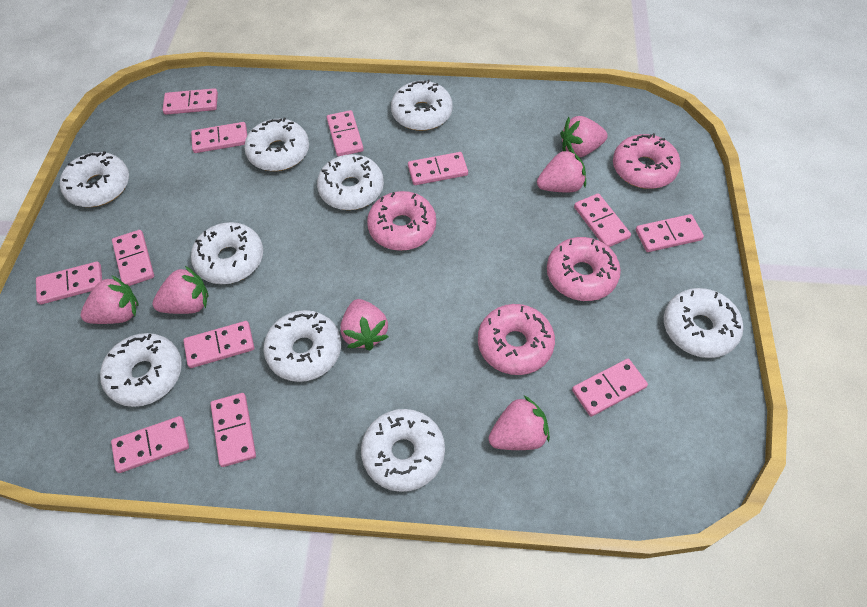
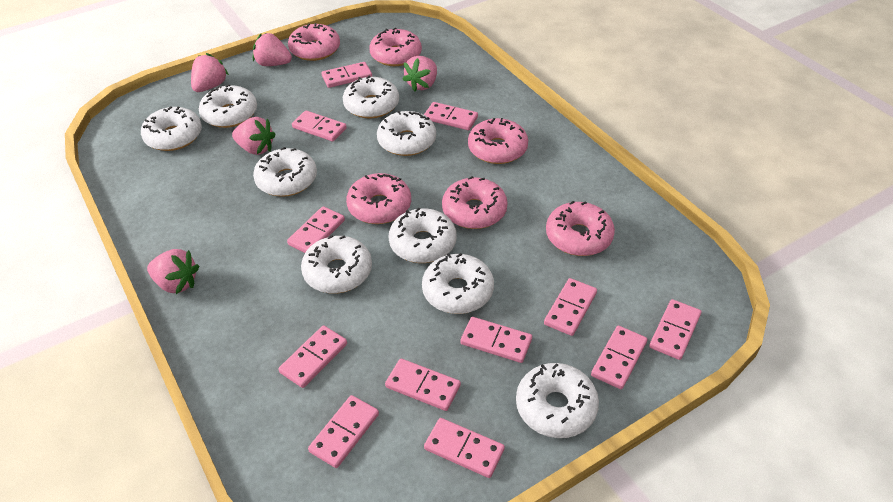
pink donut: 4 -> 6
pink strawberry: 6 -> 5

